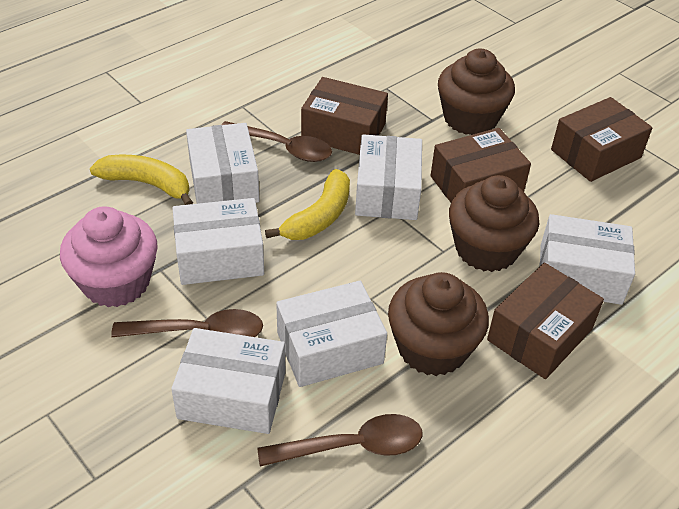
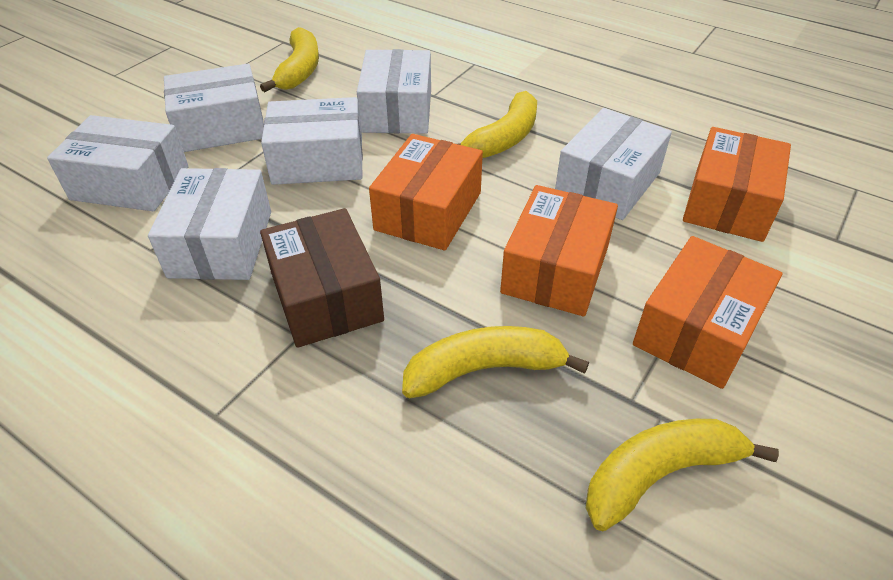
brown box: 4 -> 1
brown cupcake: 3 -> 0
brown spoon: 3 -> 0
orange box: 0 -> 4
pink cupcake: 1 -> 0
yellow banana: 2 -> 4

